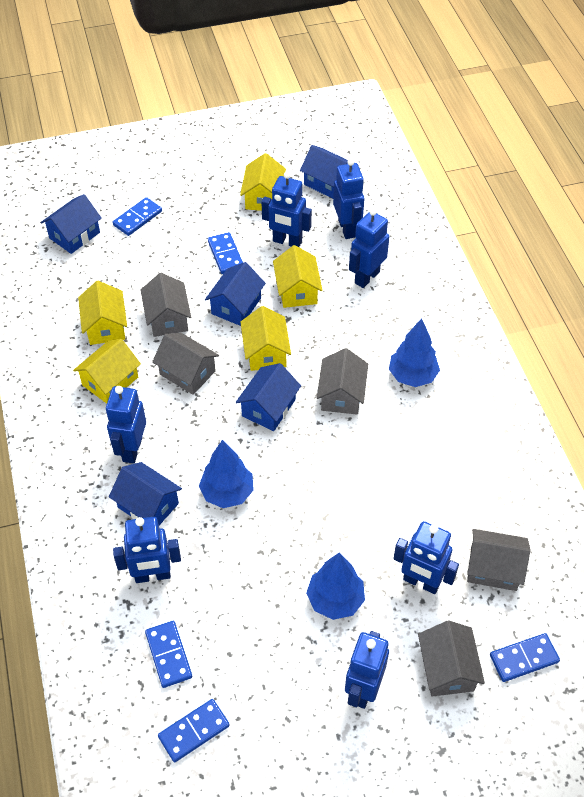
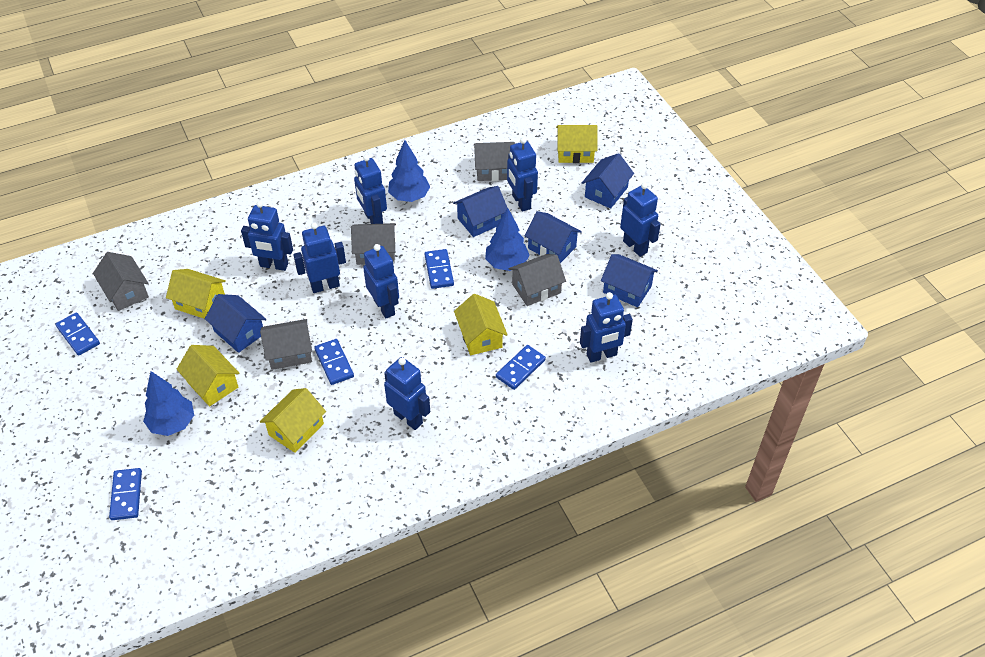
blue robot: 7 -> 8

